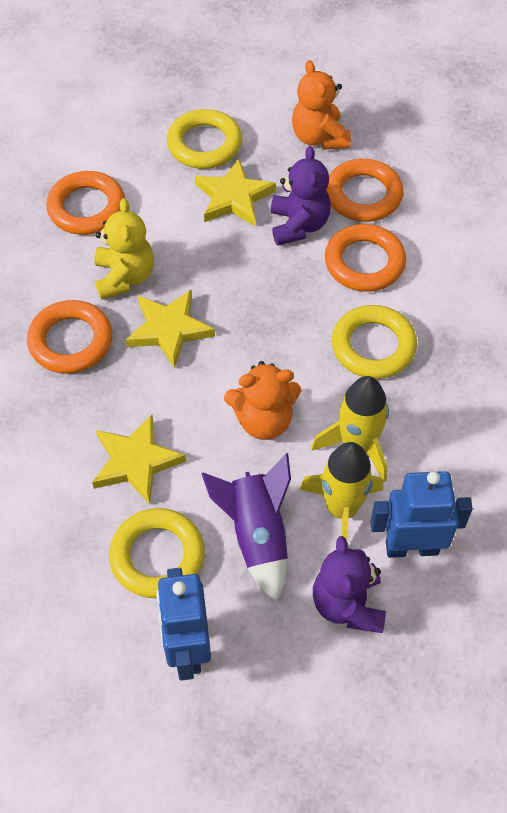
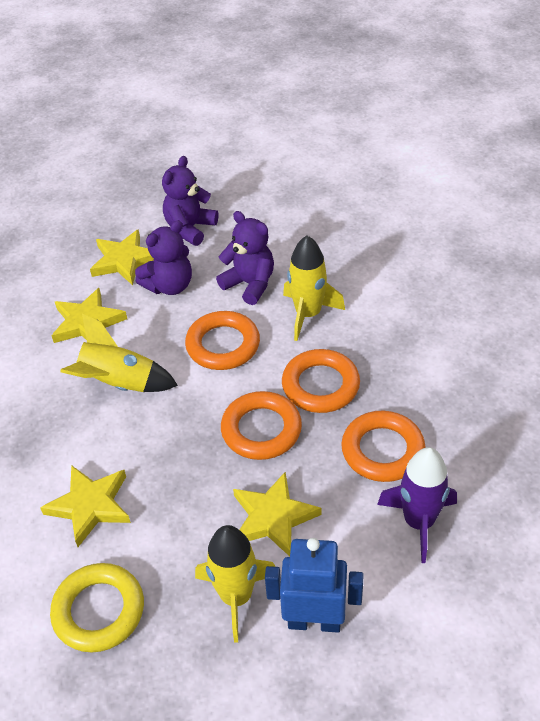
blue robot: 2 -> 1
orange teddy bear: 2 -> 0
purple teddy bear: 2 -> 3
yellow ring: 3 -> 1
yellow rocket: 2 -> 3
yellow star: 3 -> 4
yellow teddy bear: 1 -> 0

